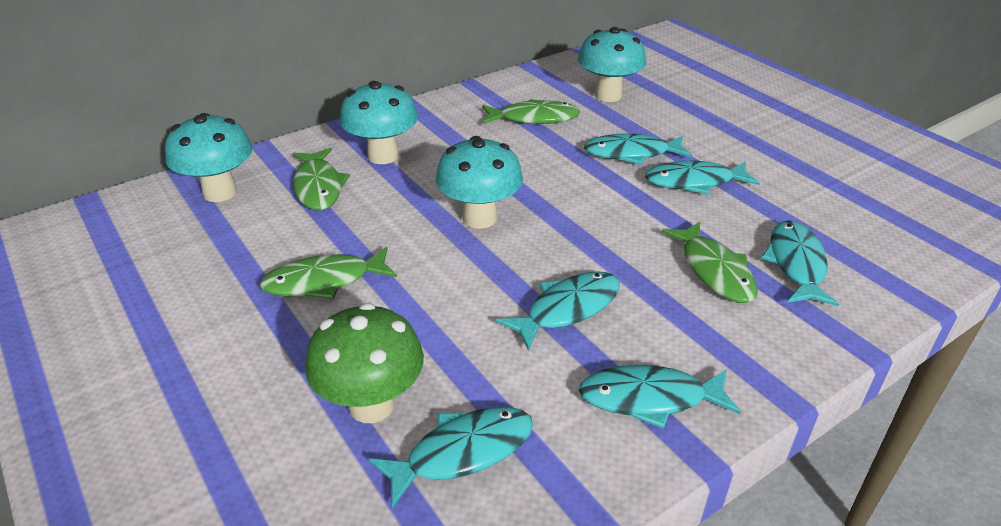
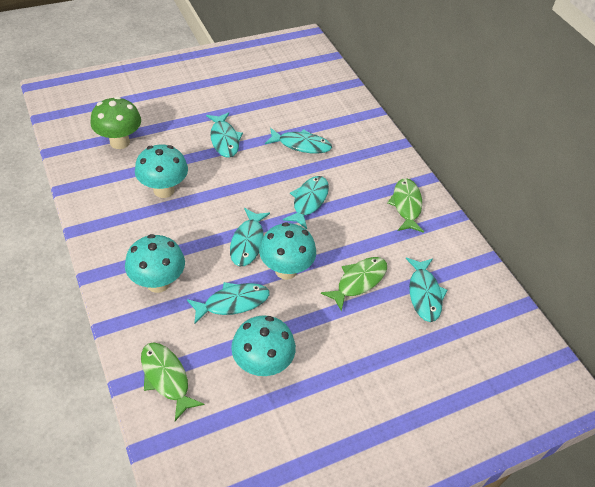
green fish: 4 -> 3

